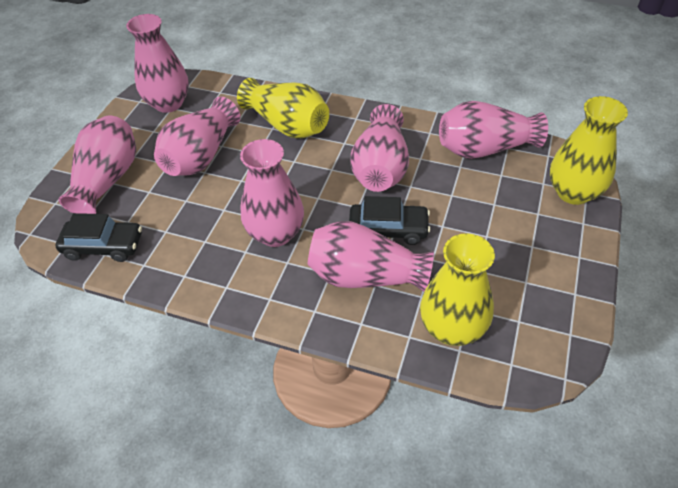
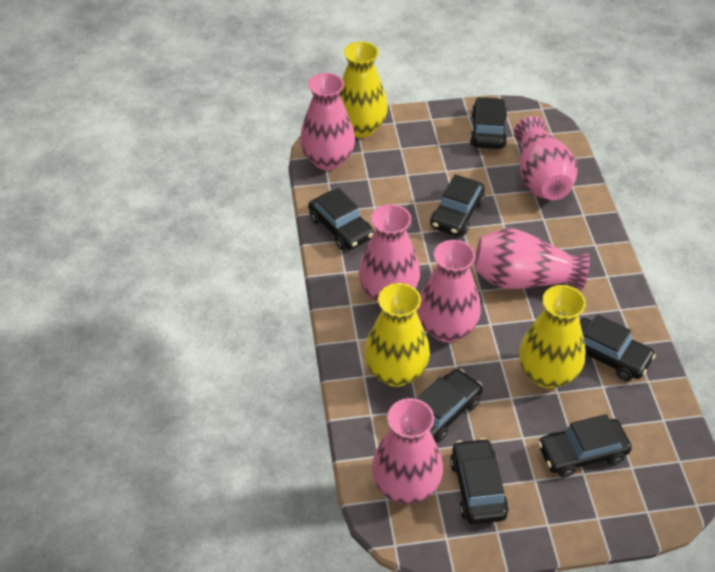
black car: 2 -> 7
pink vase: 7 -> 6

